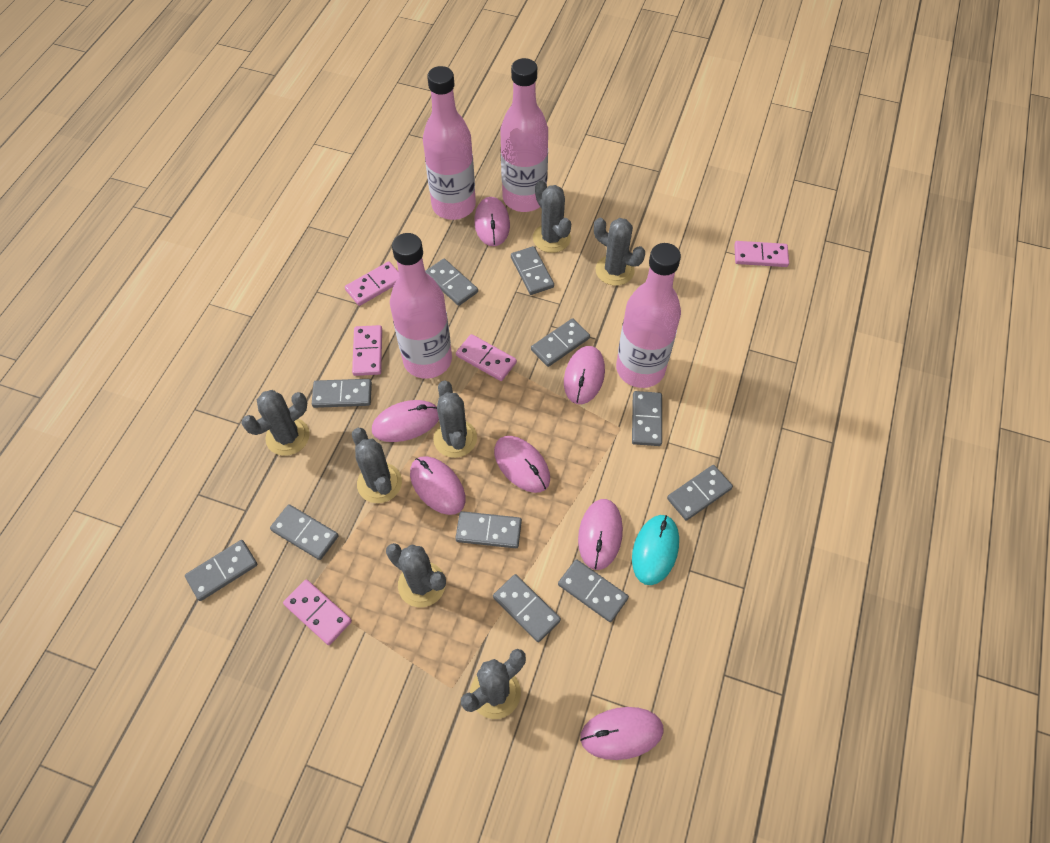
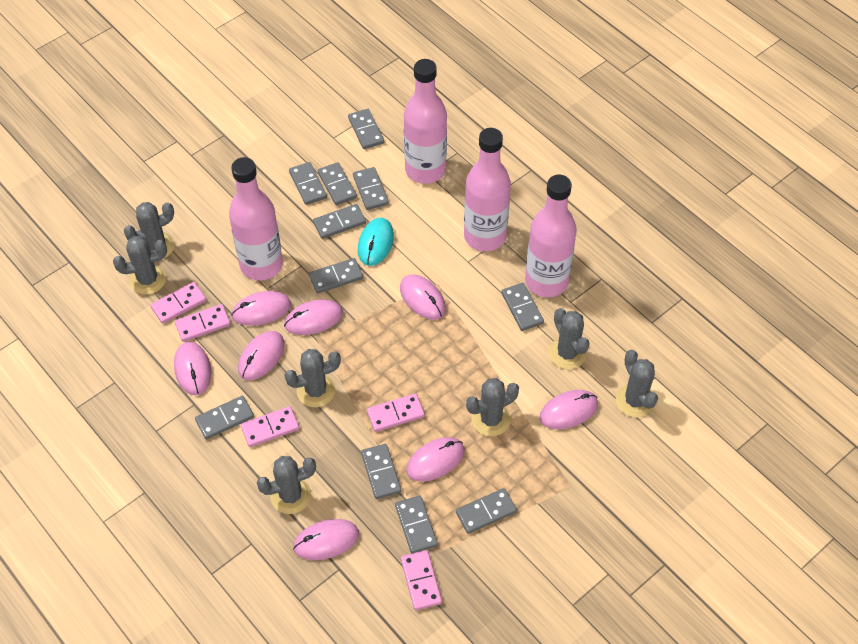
pink mouse: 7 -> 8

